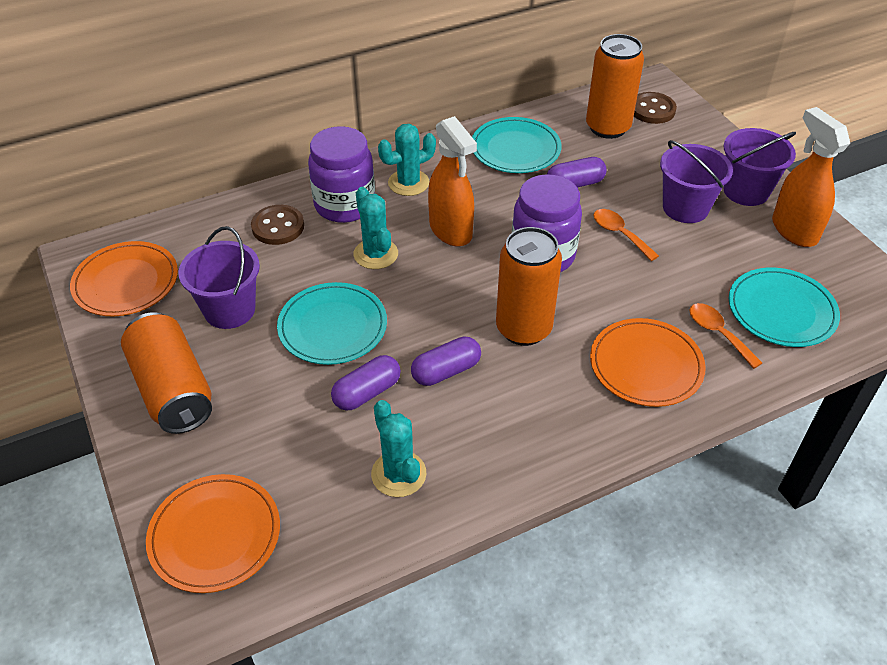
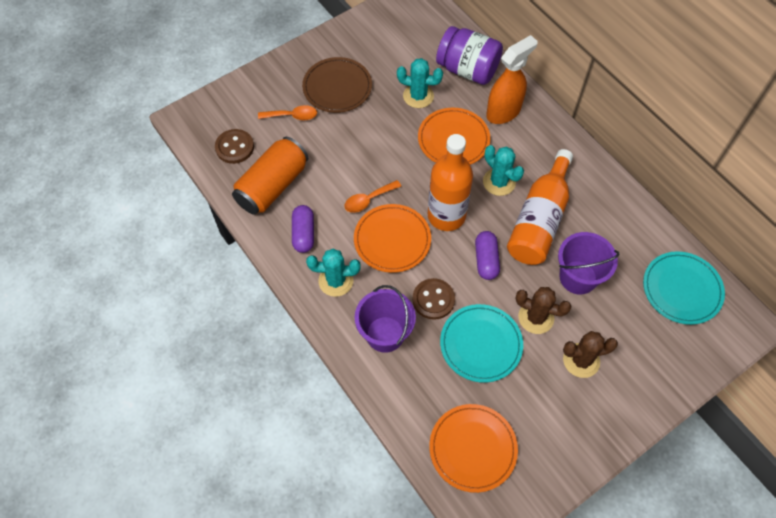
brown cactus: 0 -> 2
brown plate: 0 -> 1
orange bottle: 0 -> 2
orange can: 3 -> 1
orange spray bottle: 2 -> 1
purple bucket: 3 -> 2
purple capsule: 3 -> 2
purple jar: 2 -> 1
turquoise plate: 3 -> 2

